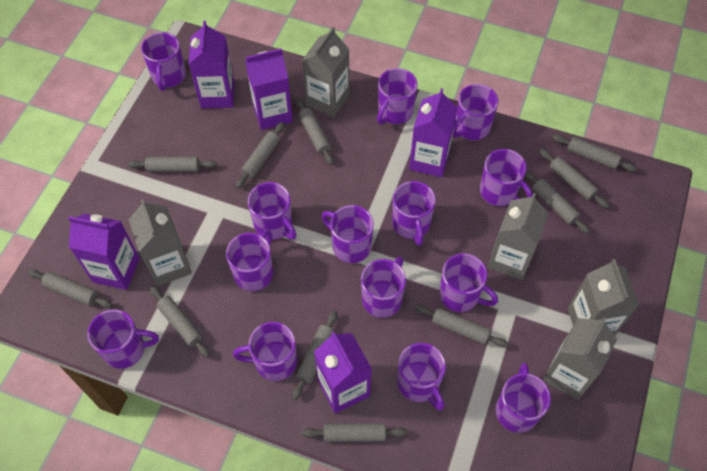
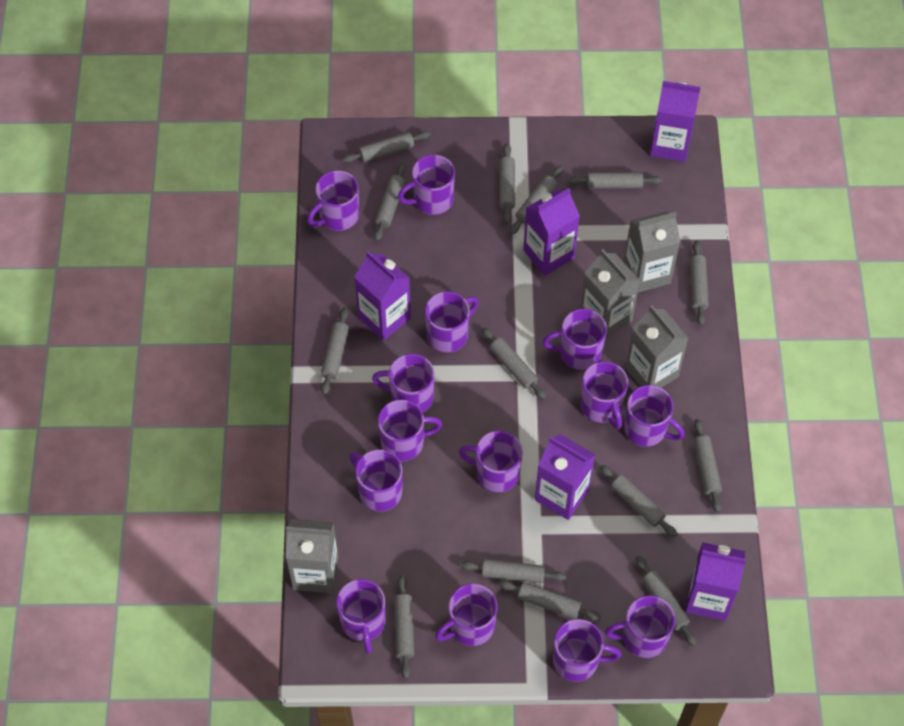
grey carton: 5 -> 4
grey rolling pin: 11 -> 14

